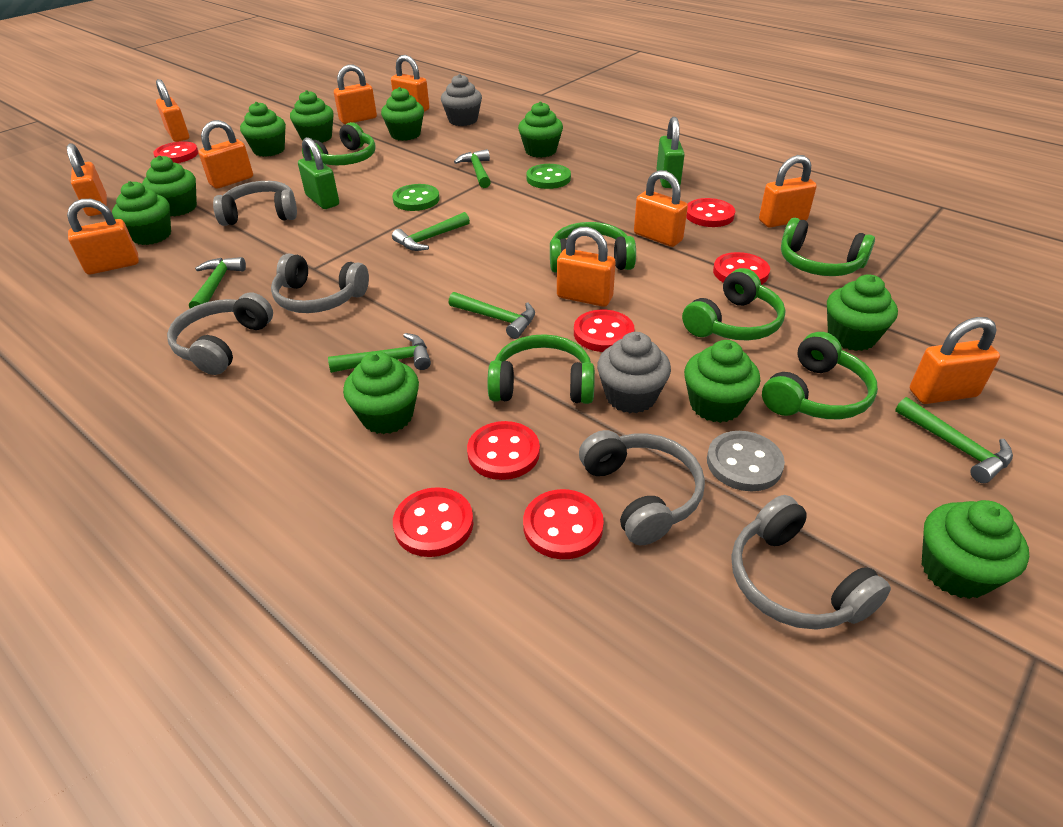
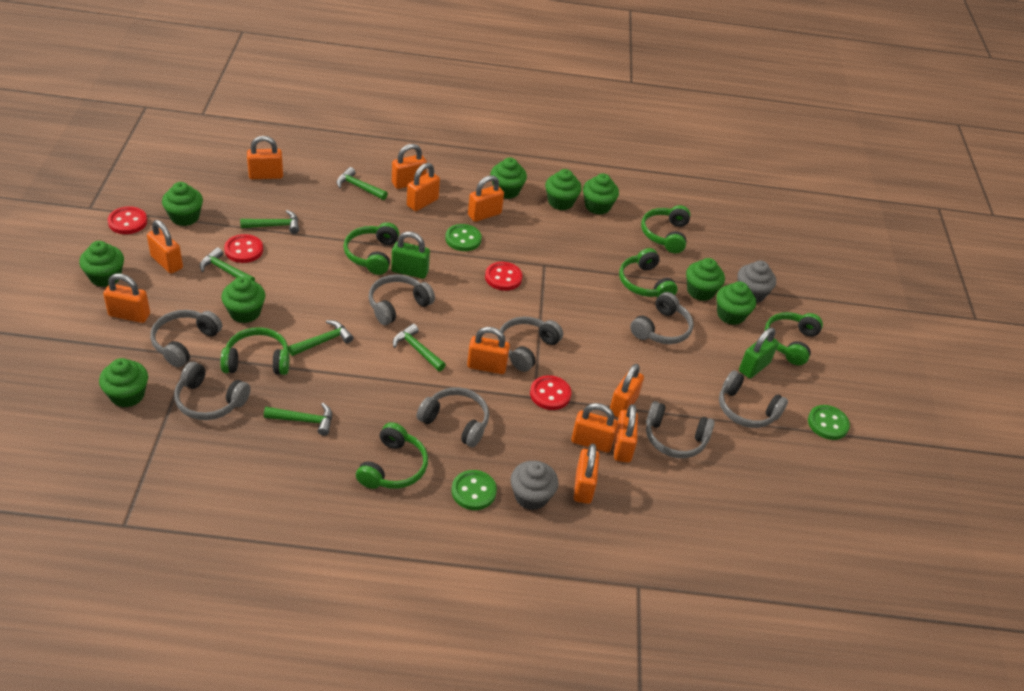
green button: 2 -> 3
green cupcake: 10 -> 9
grey button: 1 -> 0
grey headphones: 5 -> 8
orange padlock: 10 -> 11
red button: 7 -> 4

